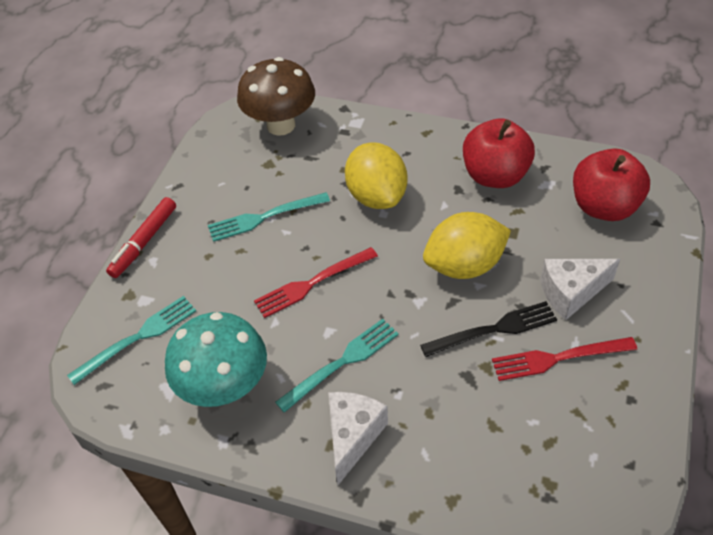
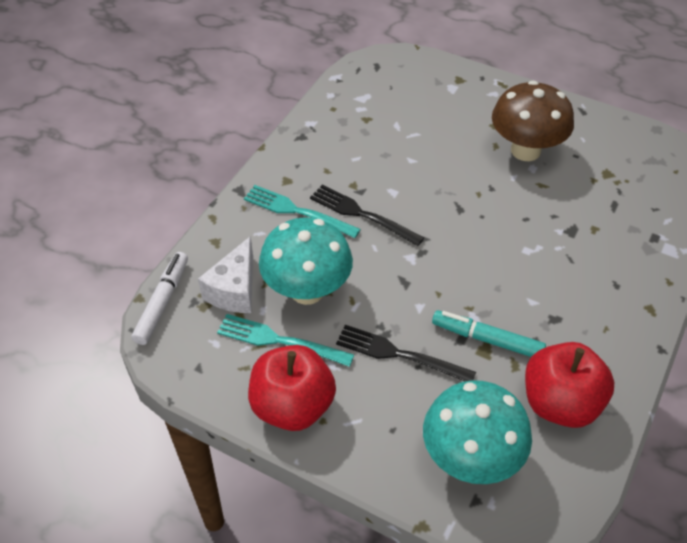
black fork: 1 -> 2
red fork: 2 -> 0
red marker: 1 -> 0
turquoise fork: 3 -> 2
turquoise marker: 0 -> 1
turquoise mushroom: 1 -> 2
white cheese: 2 -> 1
white marker: 0 -> 1
yellow lemon: 2 -> 0

